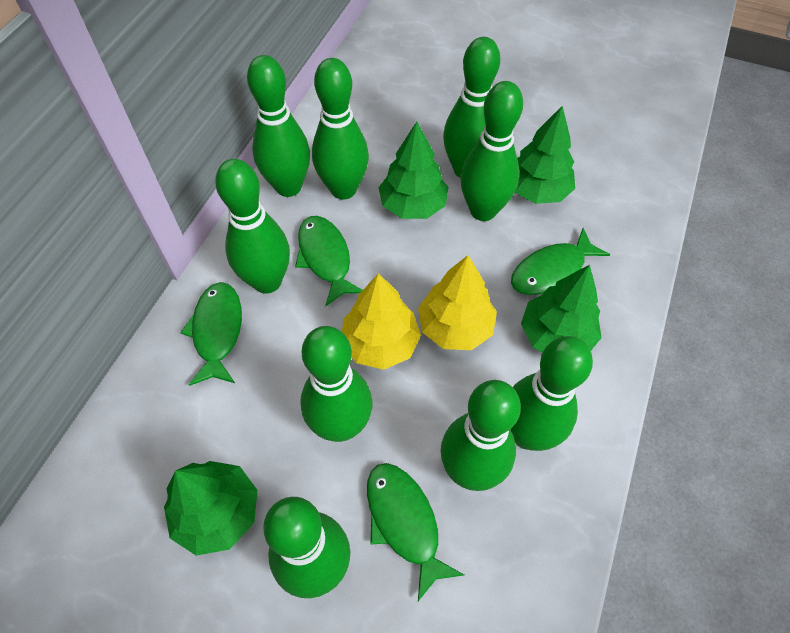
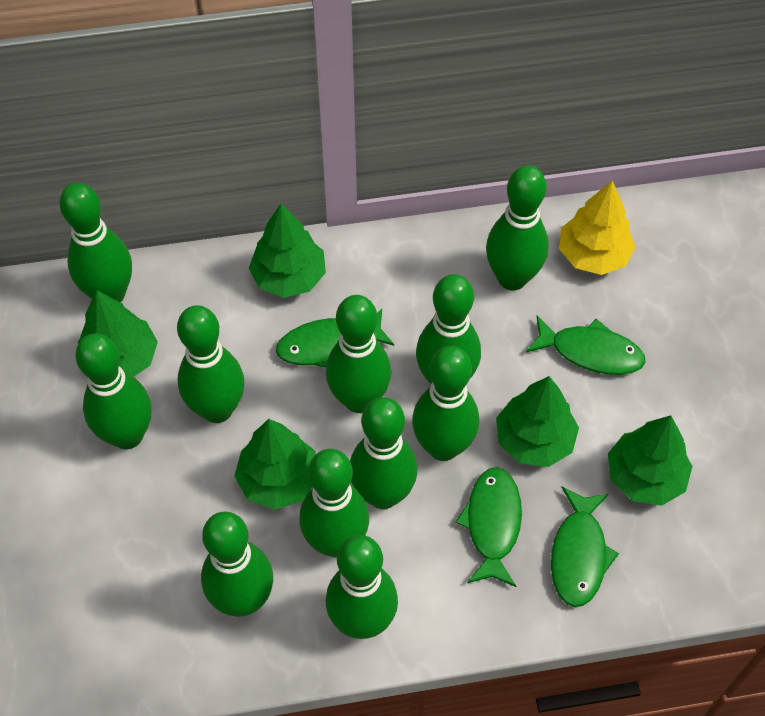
green bowling pin: 9 -> 11
green tree: 4 -> 5
yellow tree: 2 -> 1

